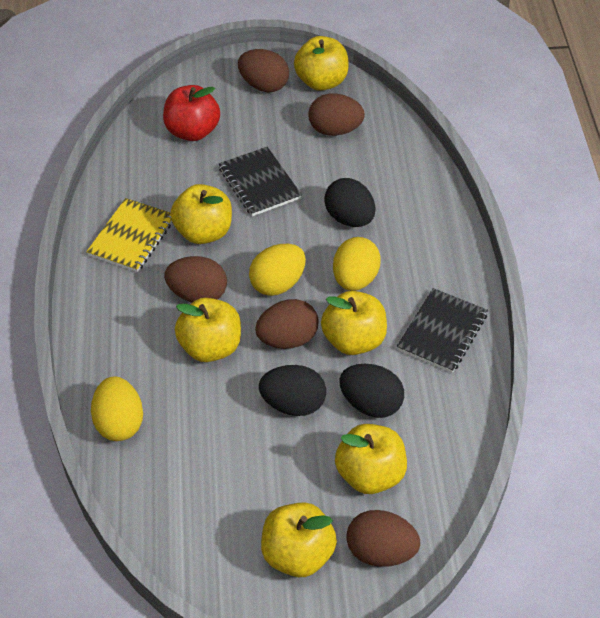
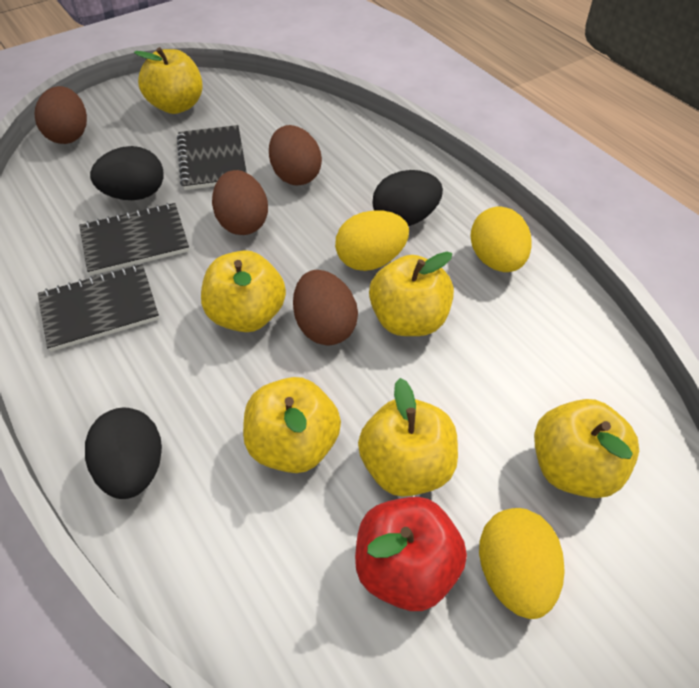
black notebook: 2 -> 3
brown egg: 5 -> 4
yellow notebook: 1 -> 0

